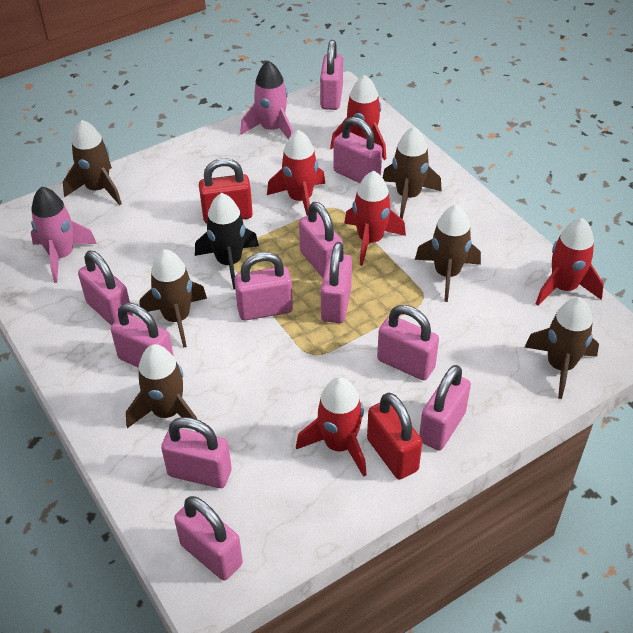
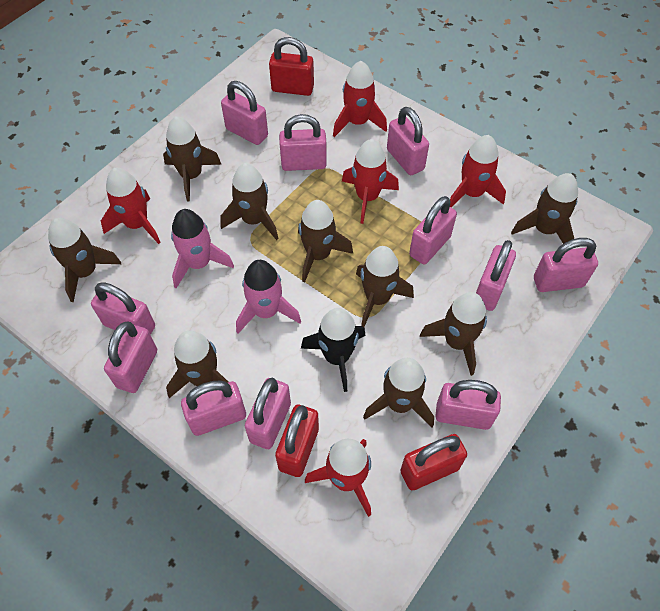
brown rocket: 6 -> 9
red padlock: 2 -> 3

